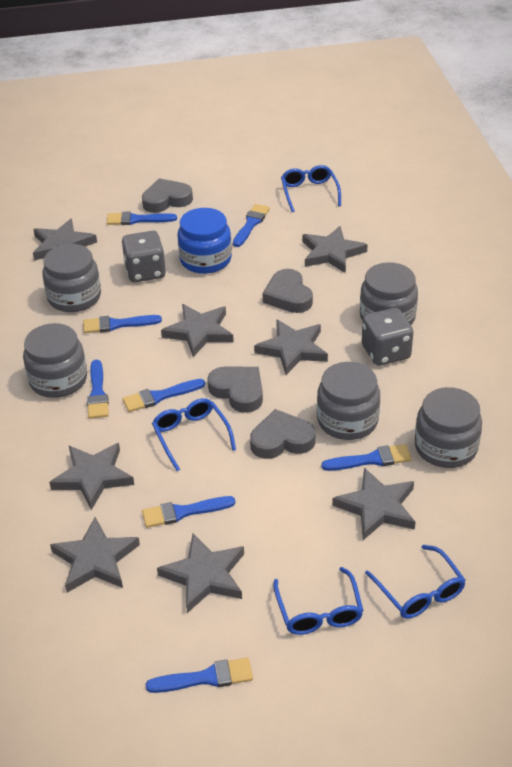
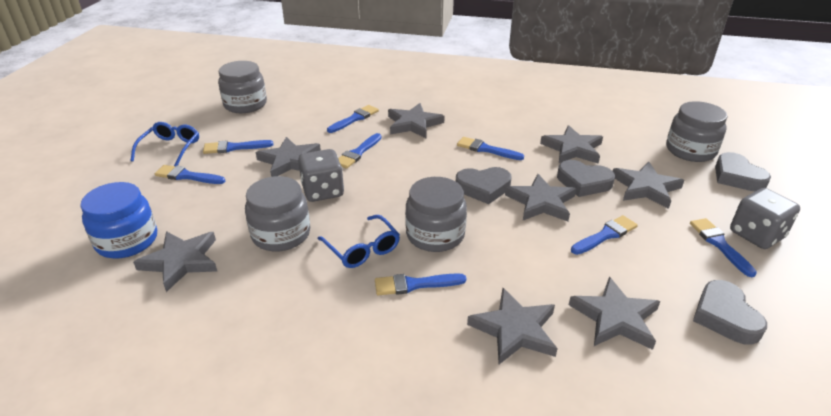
blue glasses: 4 -> 2
grey jar: 5 -> 4

